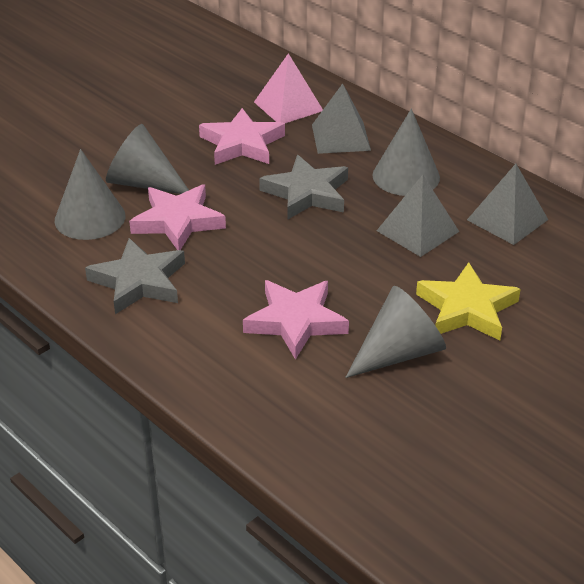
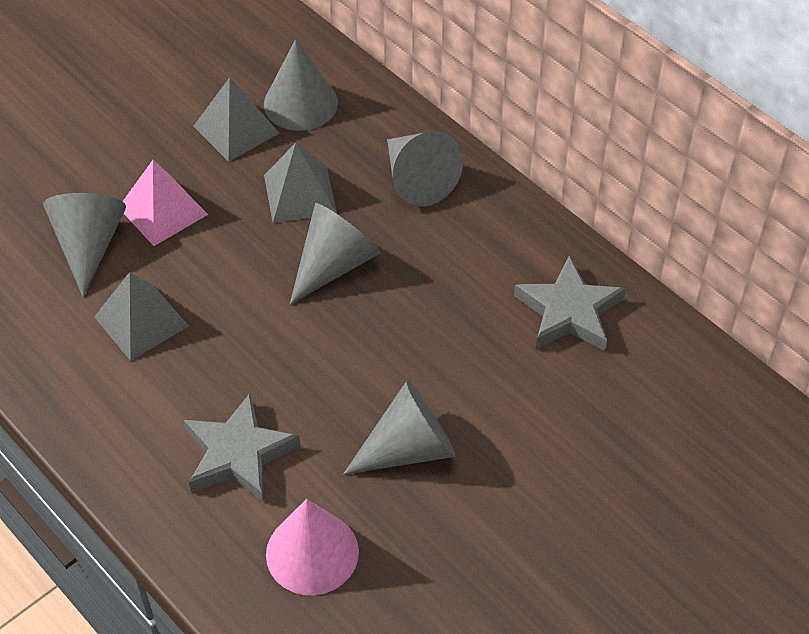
grey cone: 4 -> 5
pink cone: 0 -> 1
pink star: 3 -> 0
yellow star: 1 -> 0

